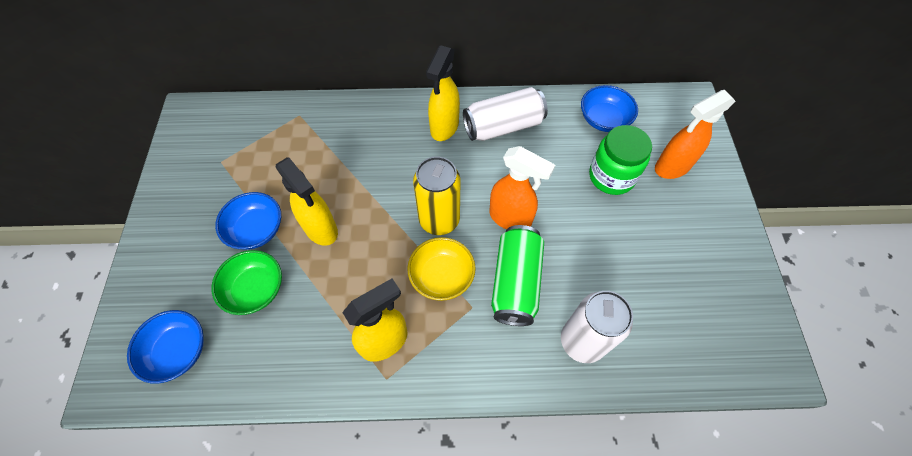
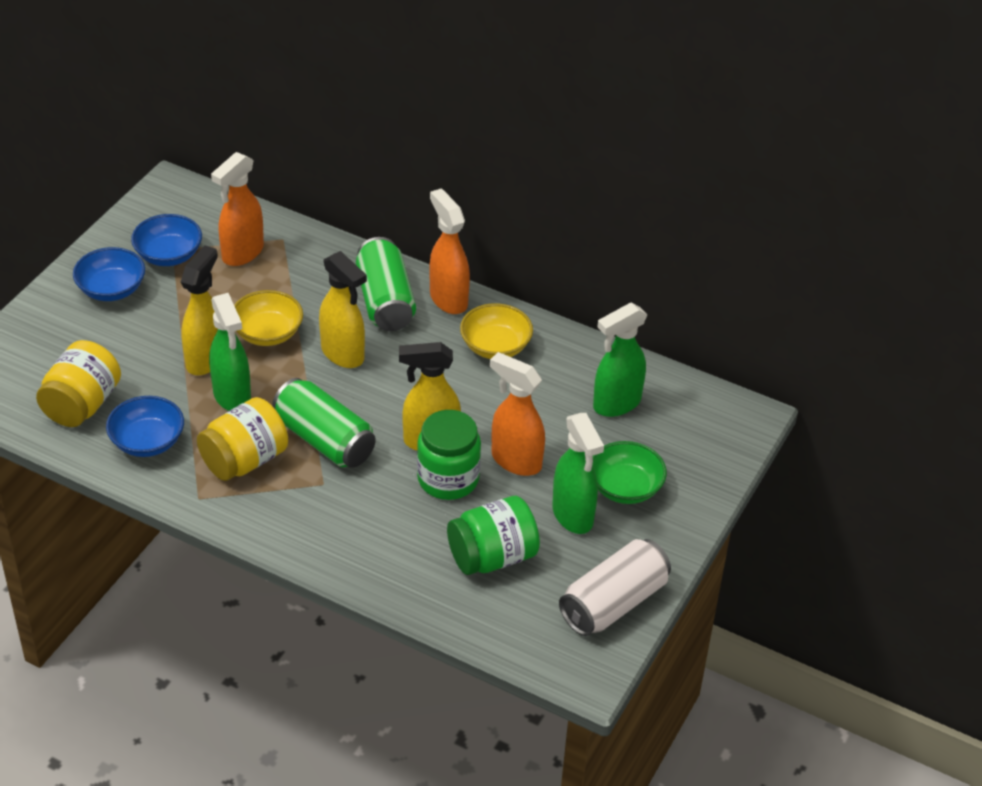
green can: 1 -> 2
green jar: 1 -> 2
green spray bottle: 0 -> 3
orange spray bottle: 2 -> 3
white can: 2 -> 1
yellow bowl: 1 -> 2
yellow can: 1 -> 0
yellow jar: 0 -> 2

